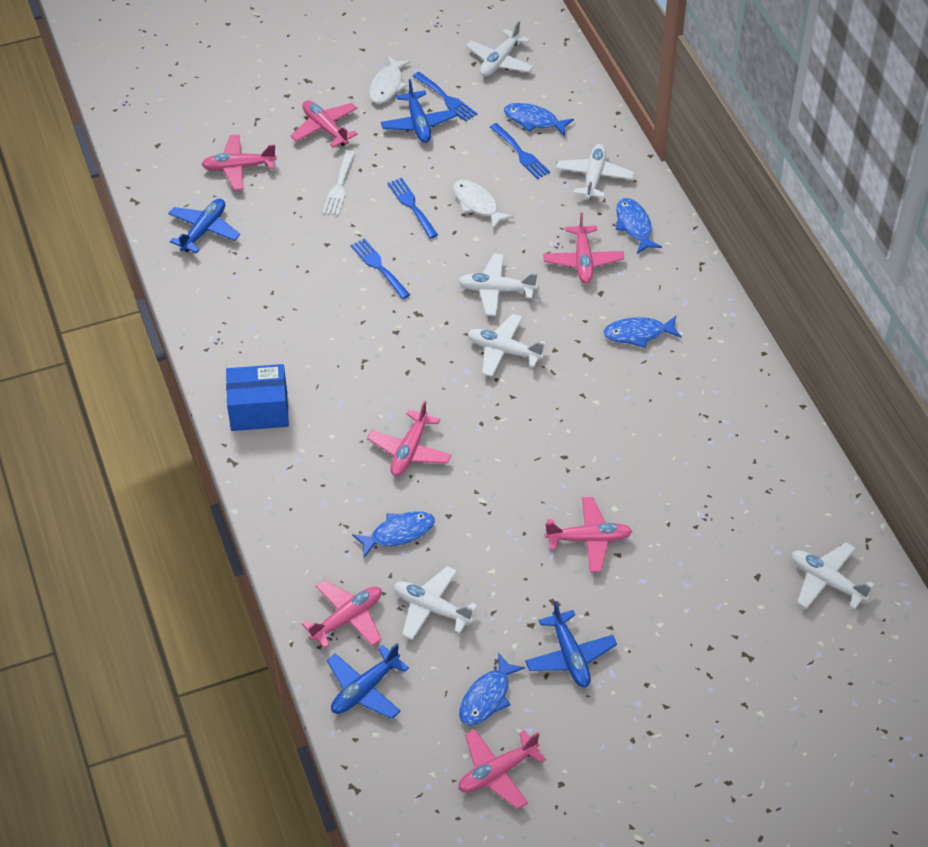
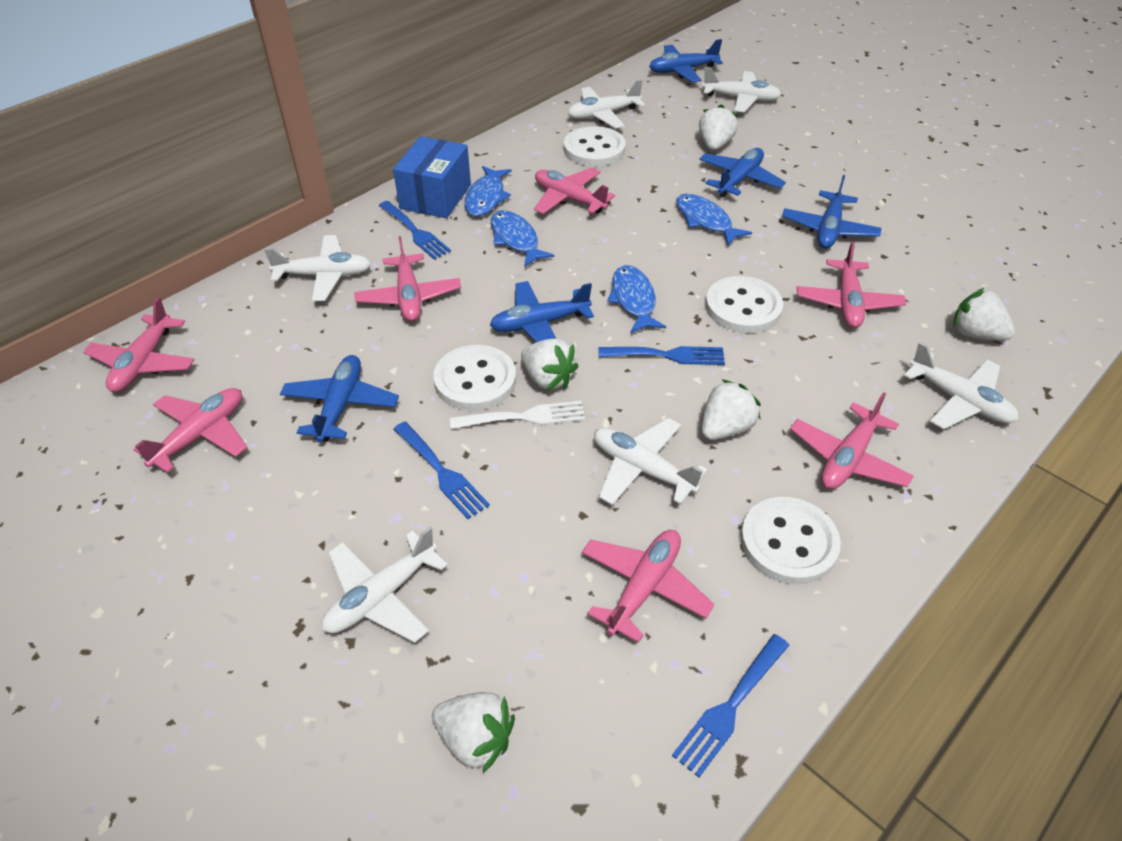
blue fish: 5 -> 4
blue plane: 4 -> 5
white button: 0 -> 4
white fish: 2 -> 0
white strawberry: 0 -> 5

